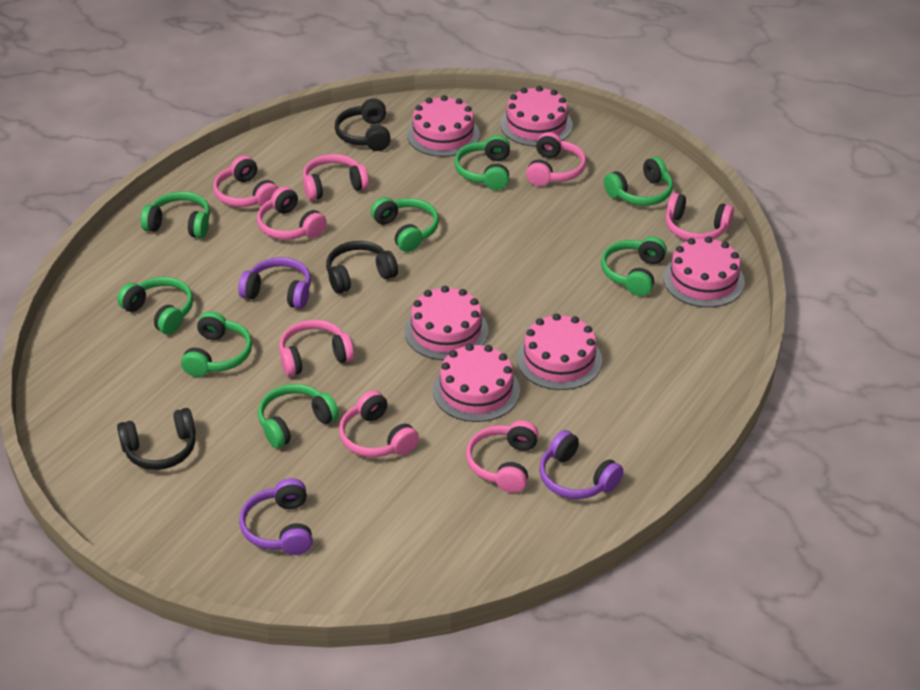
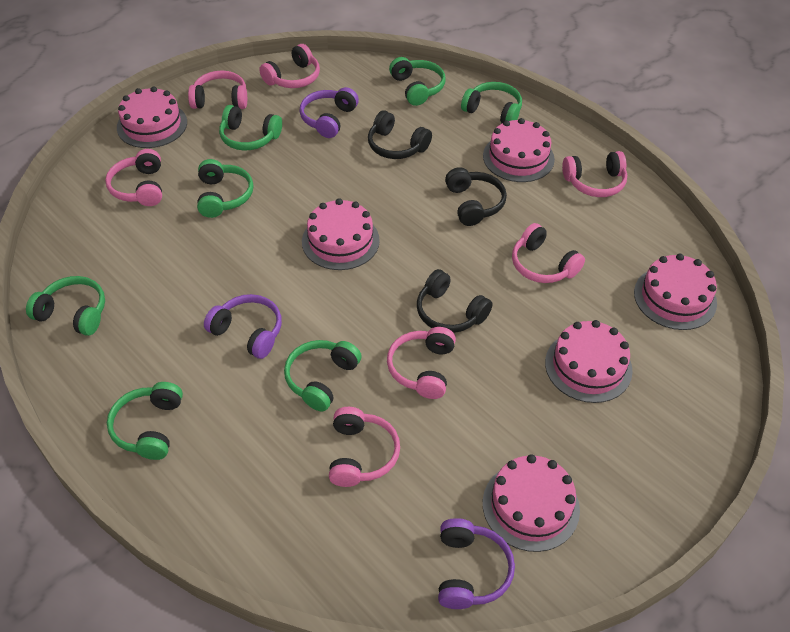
green headphones: 8 -> 7
pink headphones: 8 -> 7

